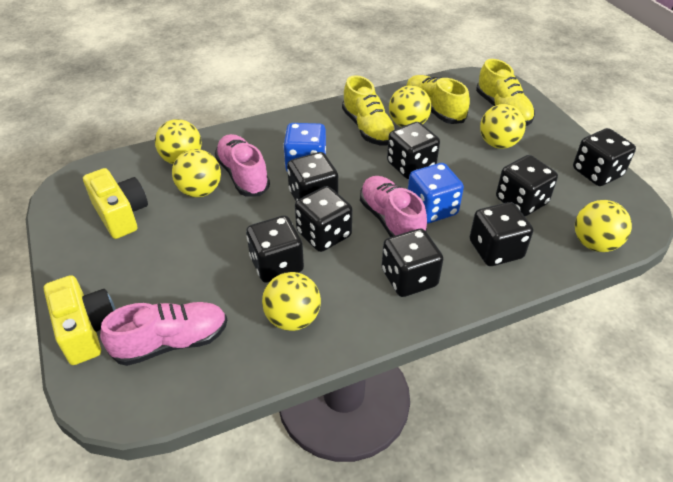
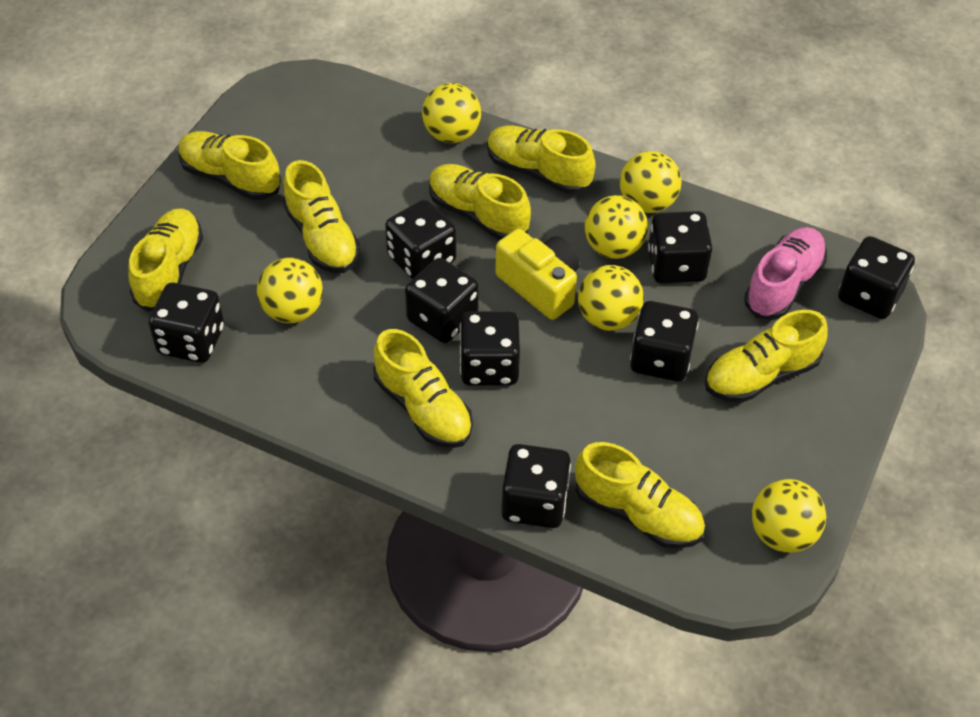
blue dice: 2 -> 0
pink shoe: 3 -> 1
yellow camera: 2 -> 1
yellow shoe: 3 -> 8

